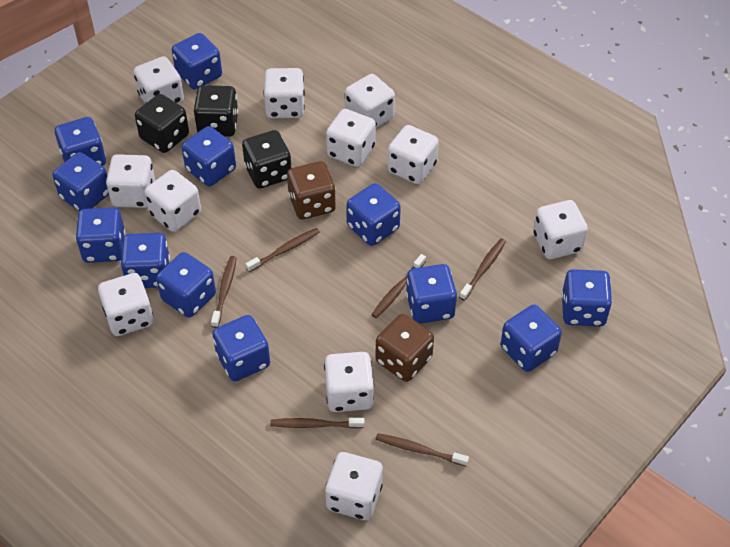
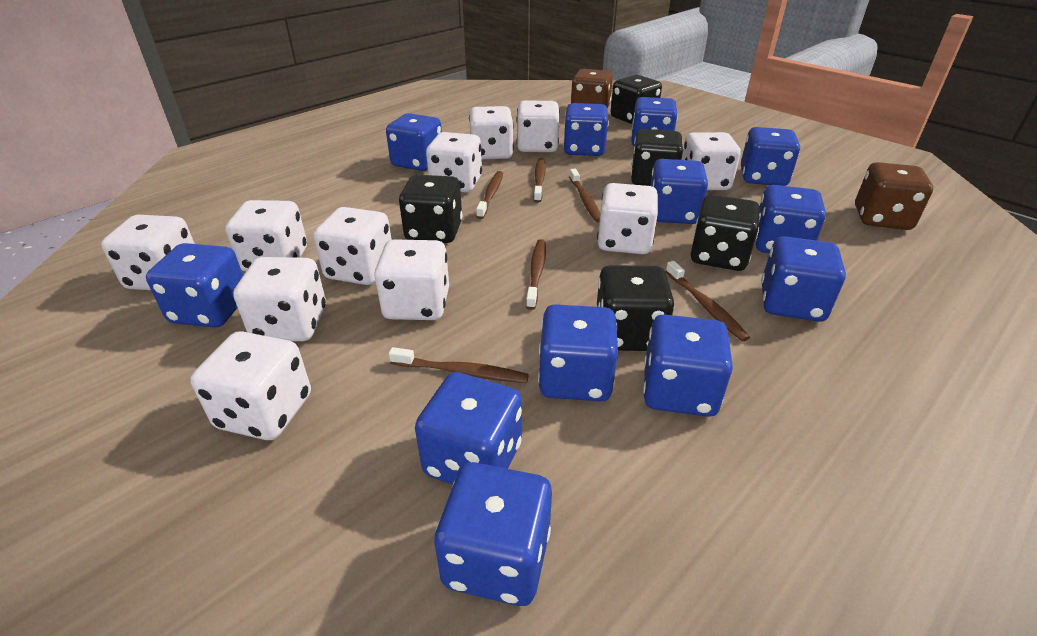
black dice: 3 -> 5

